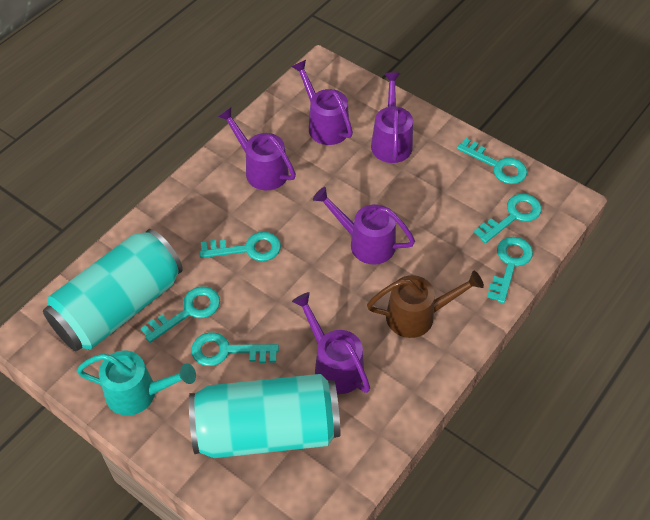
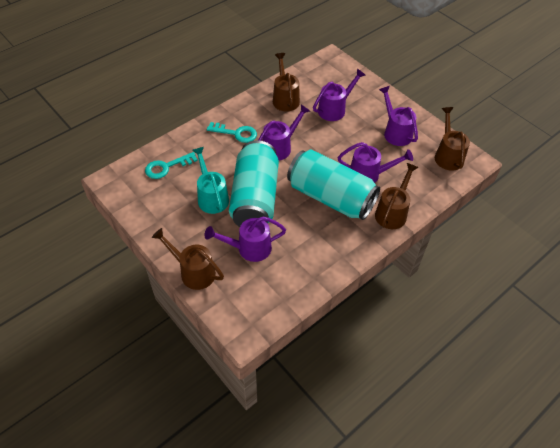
brown watering can: 1 -> 4
turquoise key: 6 -> 2

